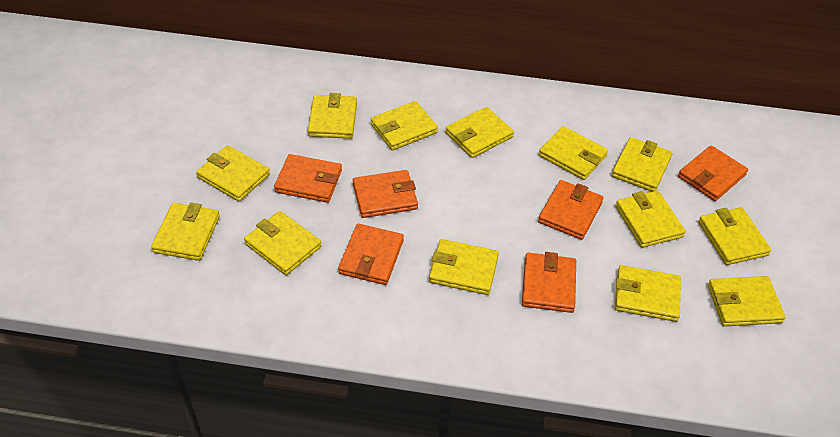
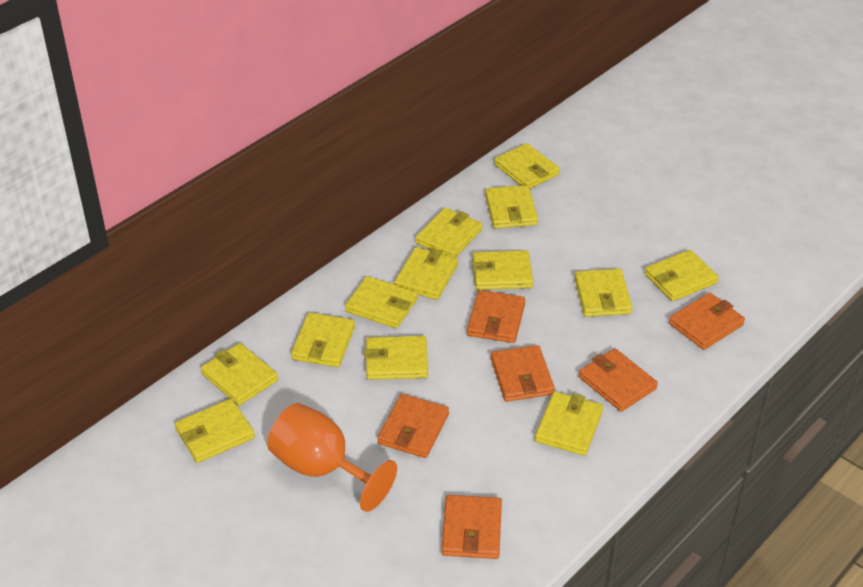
orange goblet: 0 -> 1

